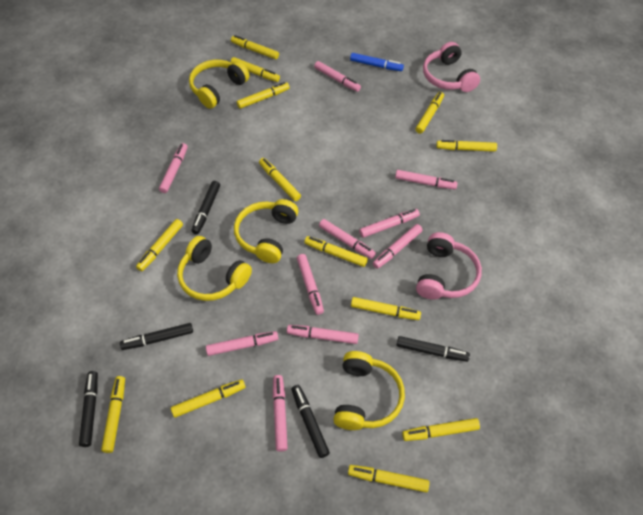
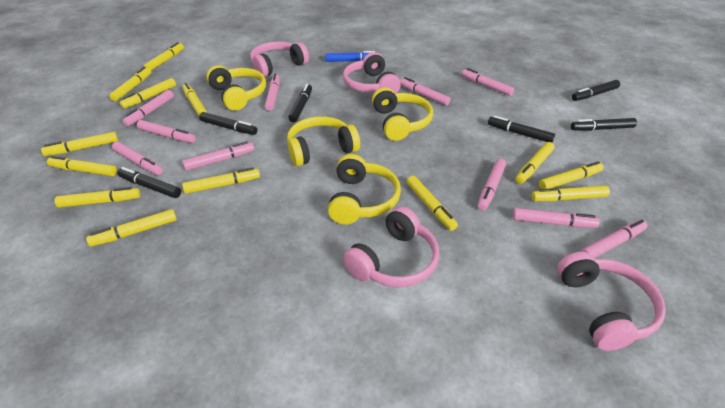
black marker: 5 -> 6
pink headphones: 2 -> 4

